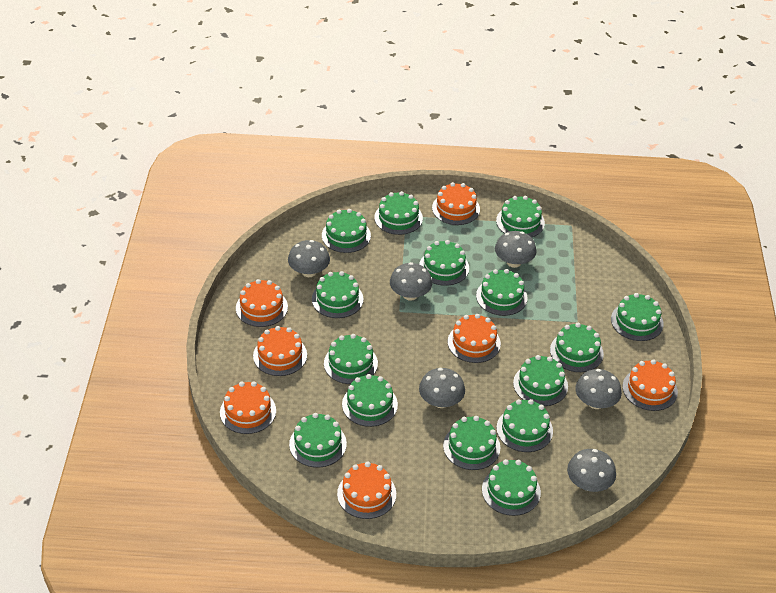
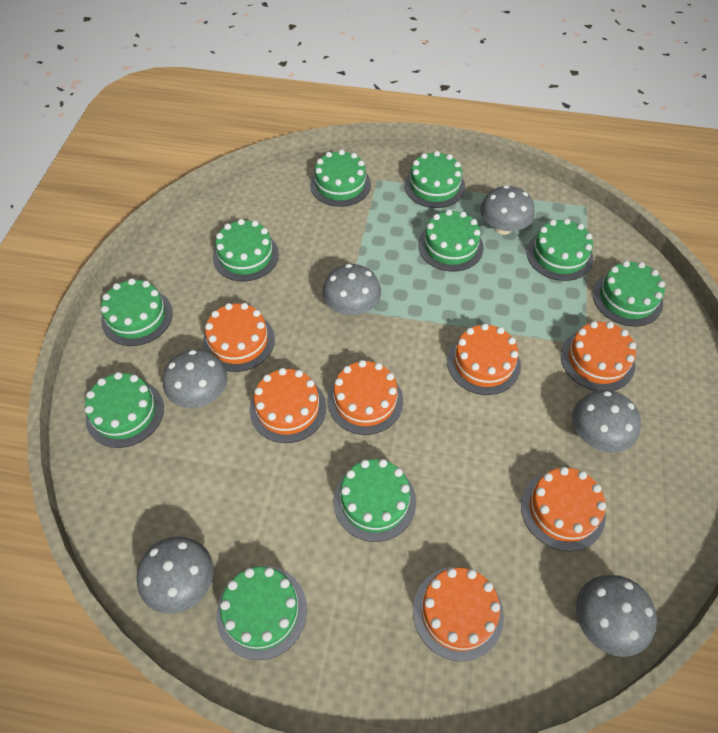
green cake: 15 -> 10

